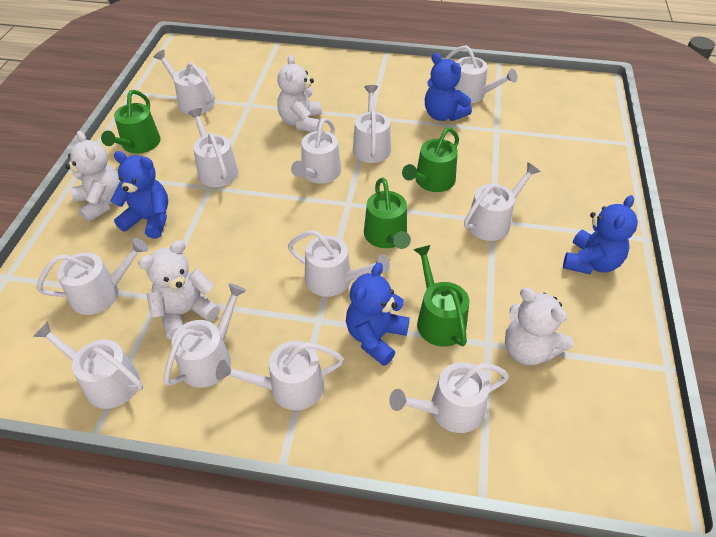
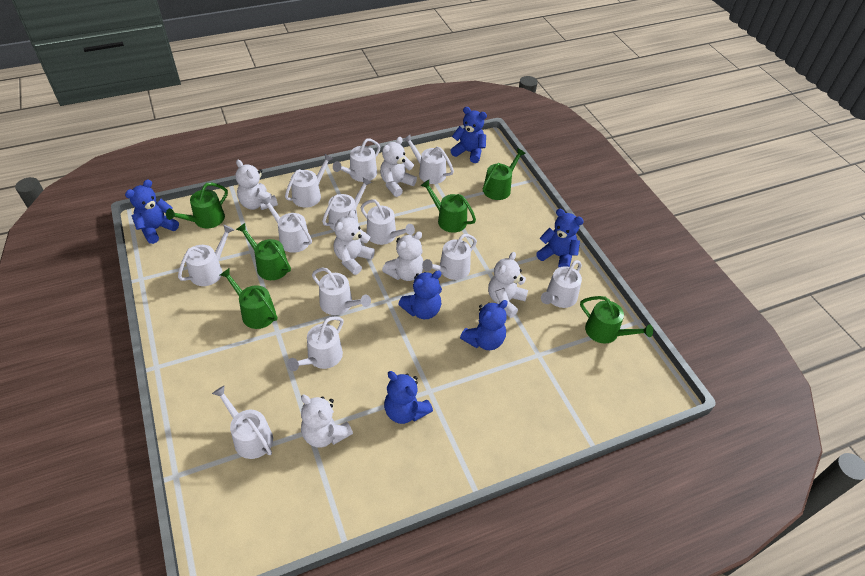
blue teddy bear: 4 -> 6
green watering can: 4 -> 6
white teddy bear: 4 -> 6

